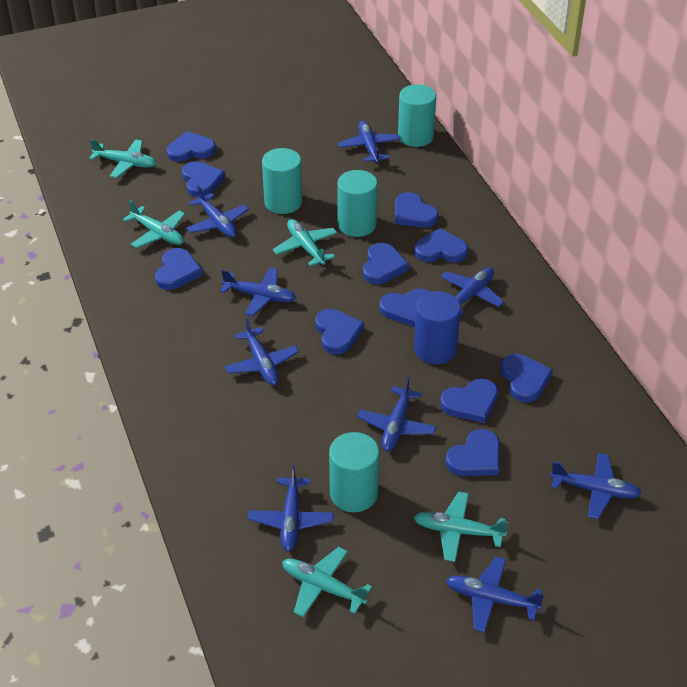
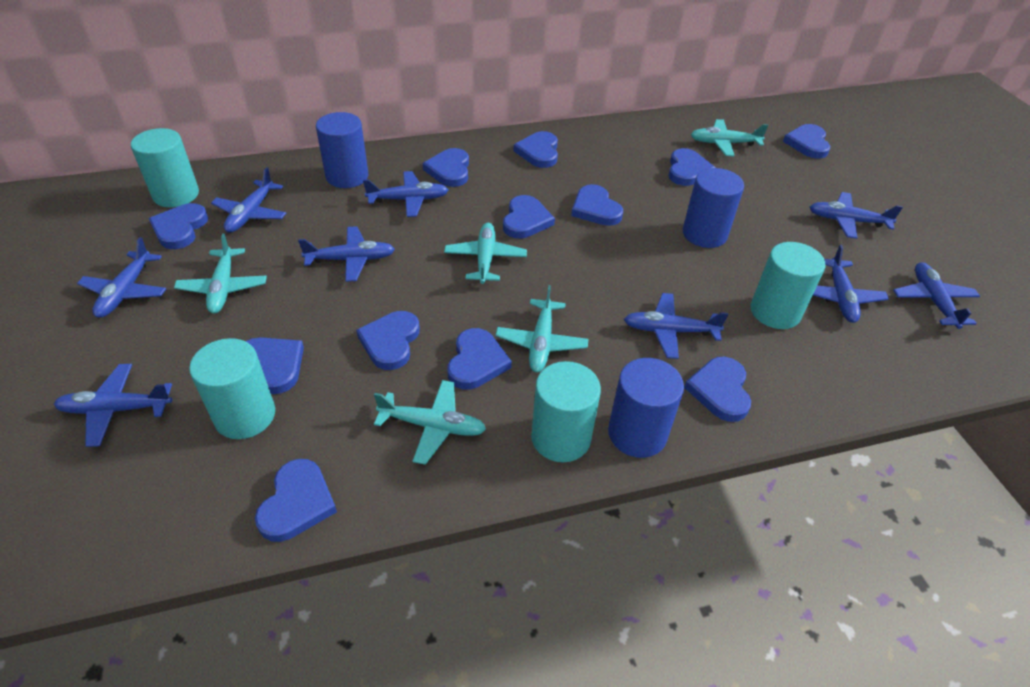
blue cylinder: 1 -> 3
blue heart: 11 -> 12

